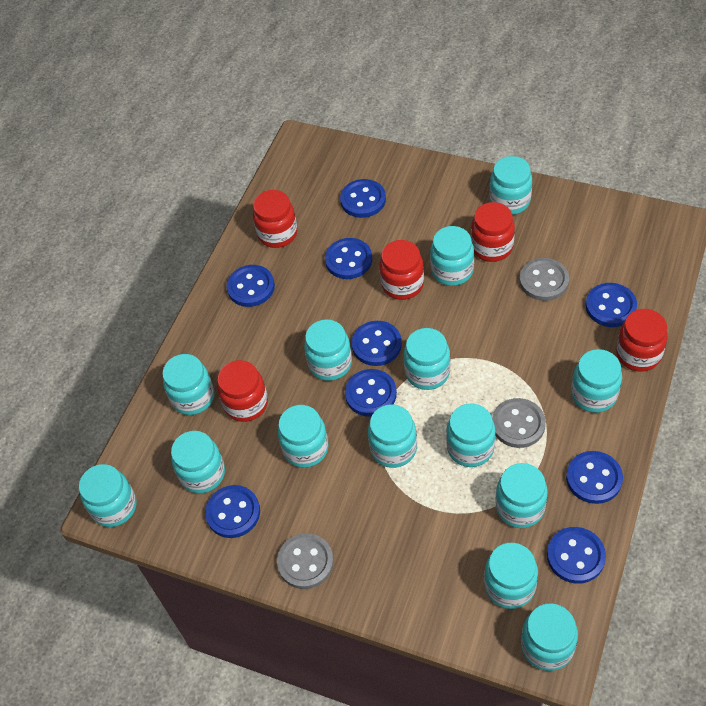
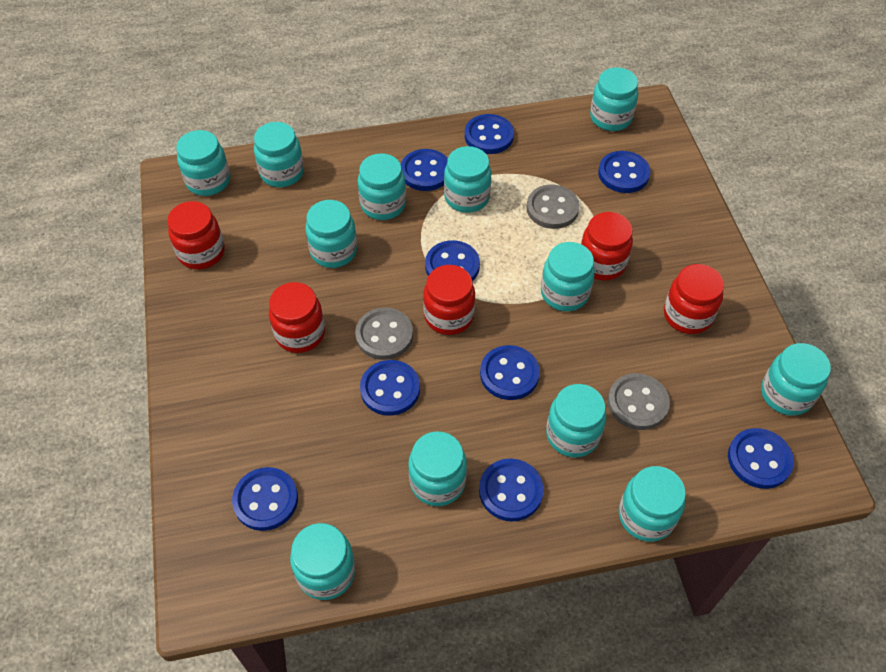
turquoise jar: 14 -> 12

